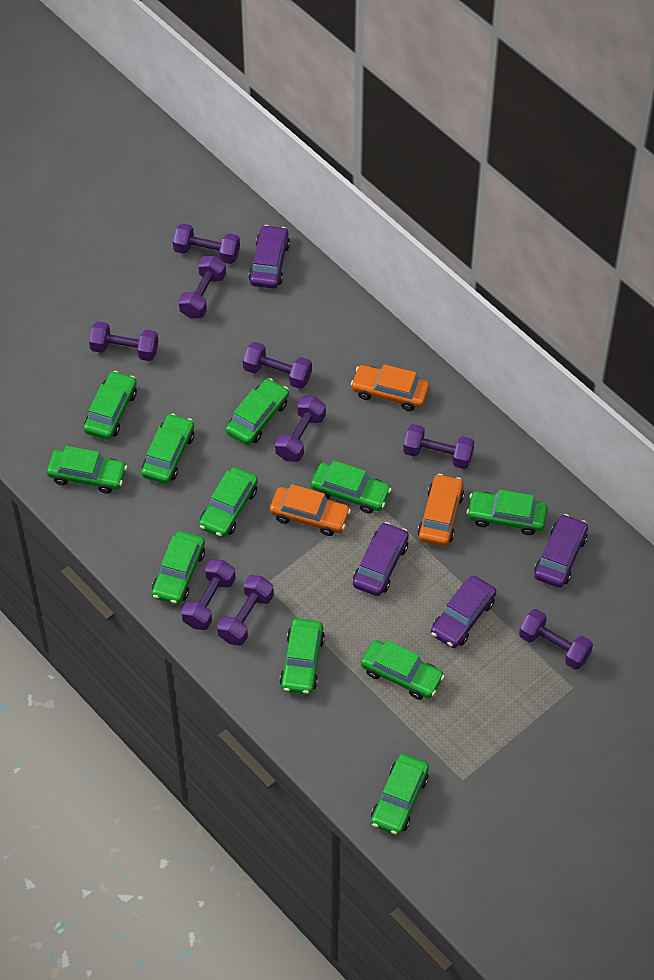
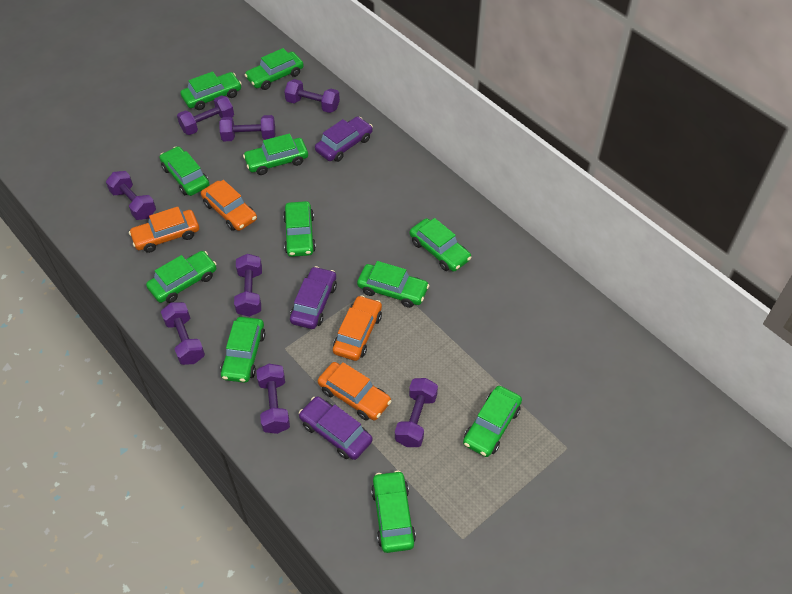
orange car: 3 -> 4
purple car: 4 -> 3
purple dumbbell: 9 -> 8

